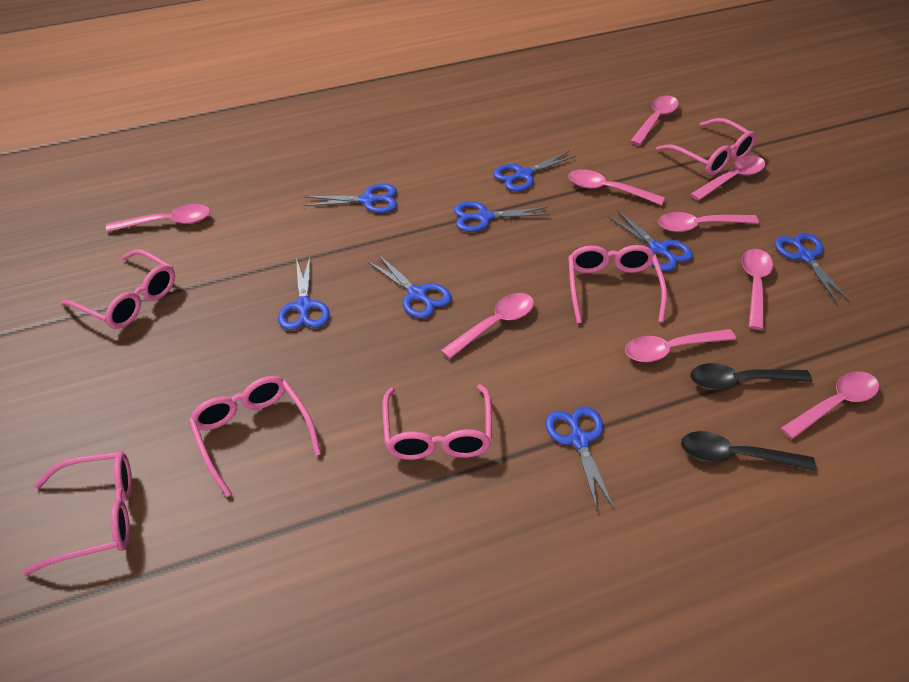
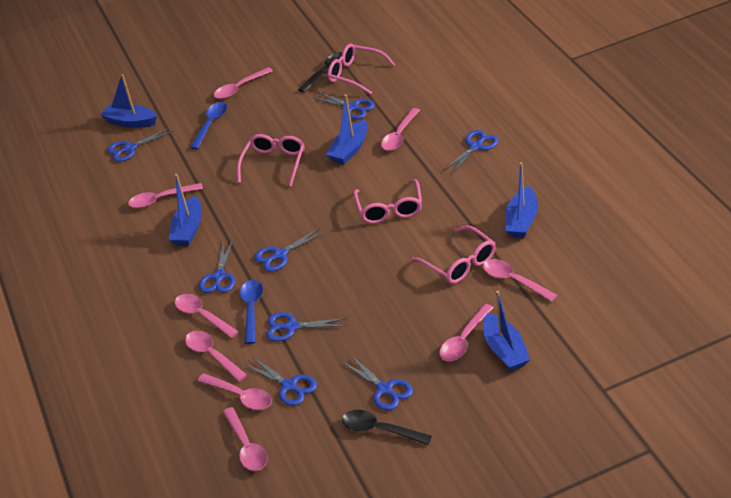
blue boat: 0 -> 5
blue spoon: 0 -> 2
pink glasses: 6 -> 4

